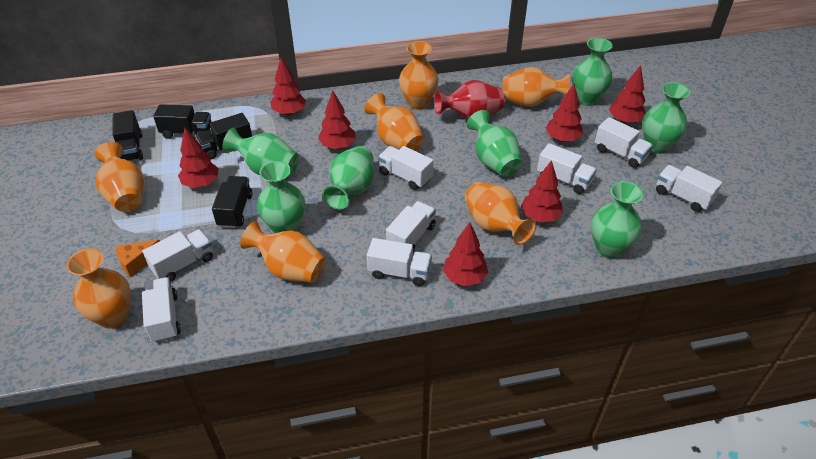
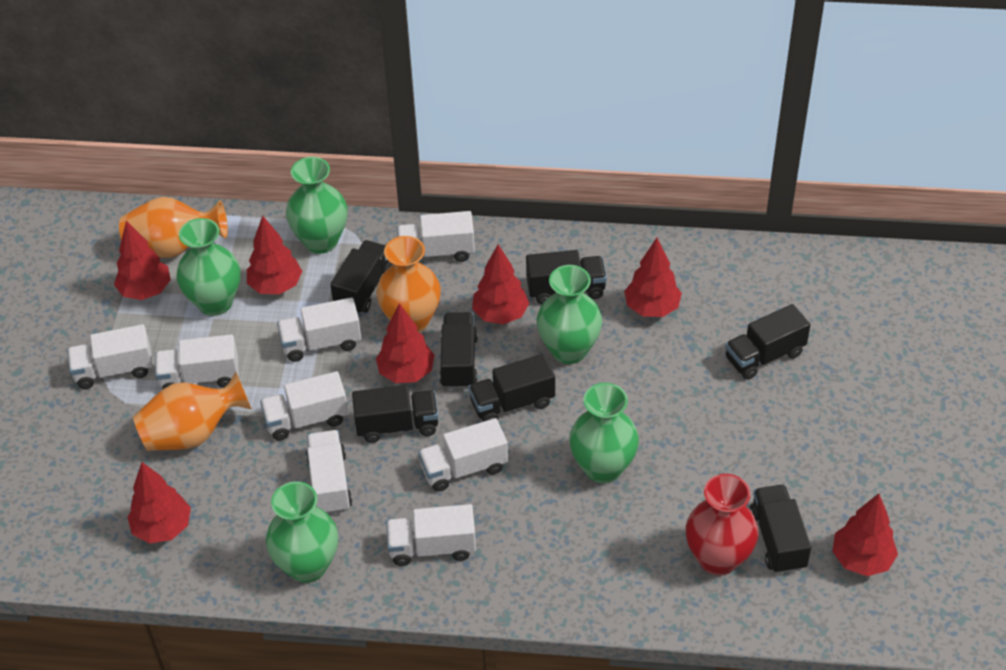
black truck: 4 -> 7
green vase: 7 -> 5
orange cheese: 1 -> 0
orange vase: 7 -> 3

